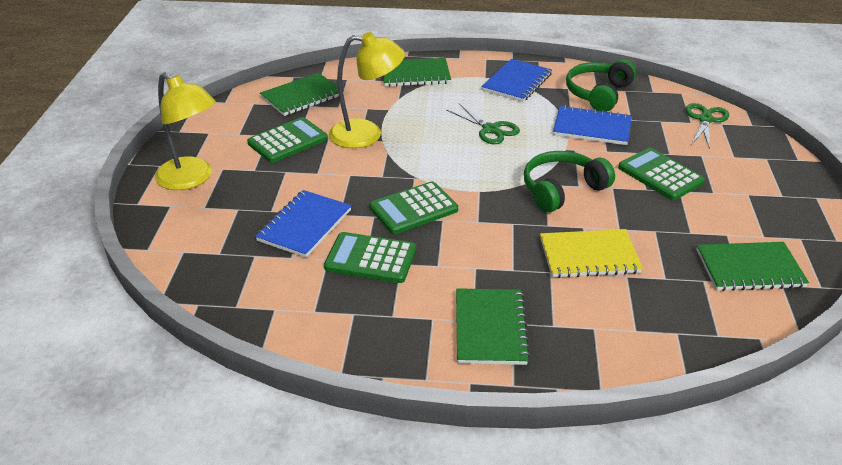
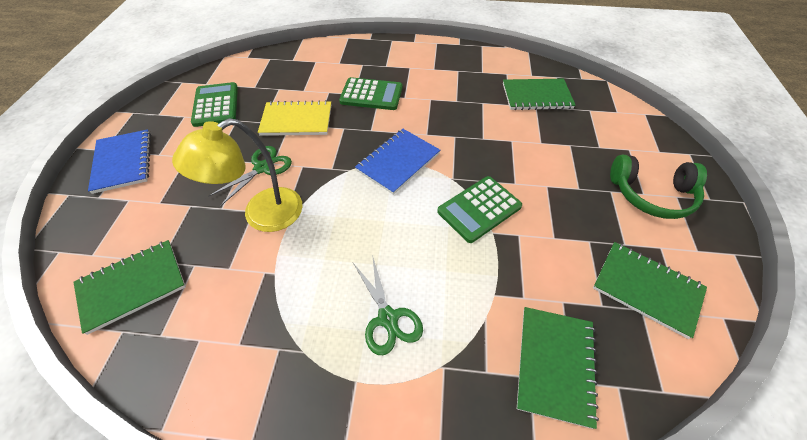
blue notebook: 3 -> 2
green calculator: 4 -> 3
green headphones: 2 -> 1
yellow lamp: 2 -> 1

